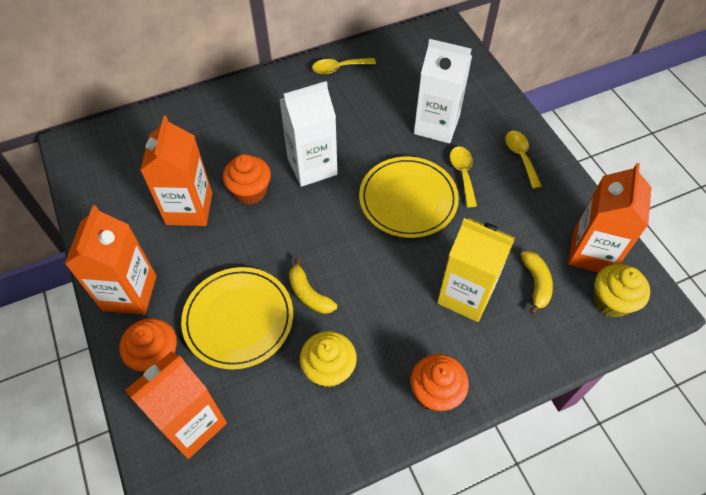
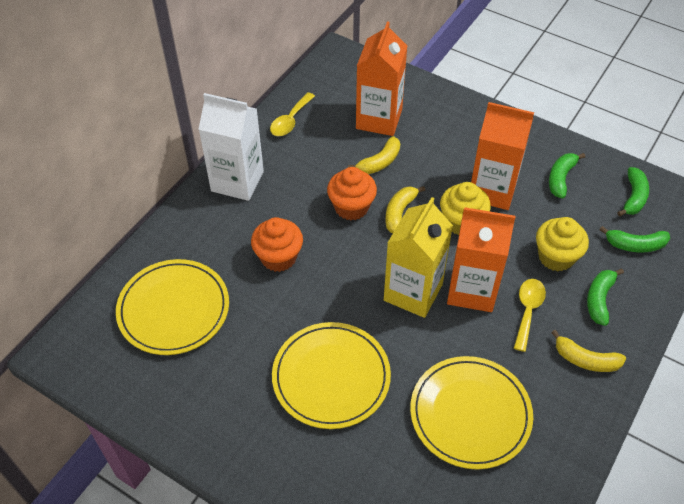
green banana: 0 -> 4
orange carton: 4 -> 3
orange cupcake: 3 -> 2
white carton: 2 -> 1
yellow banana: 2 -> 3
yellow plate: 2 -> 3
yellow spoon: 3 -> 2

